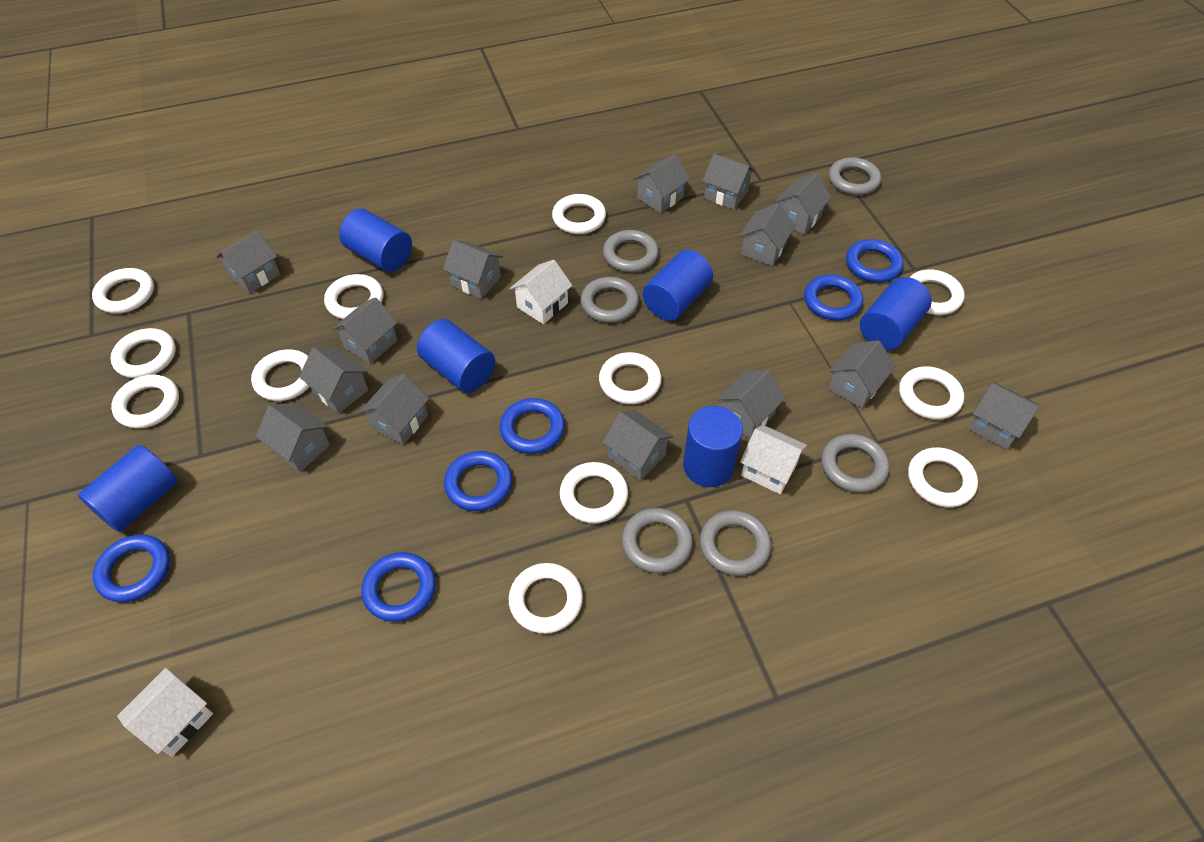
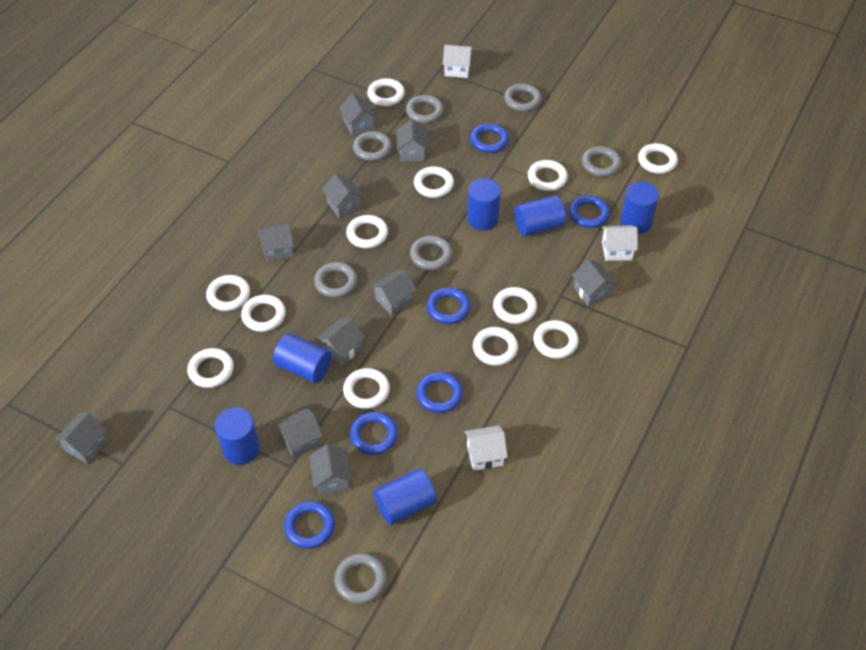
grey house: 14 -> 10
grey ring: 6 -> 7

